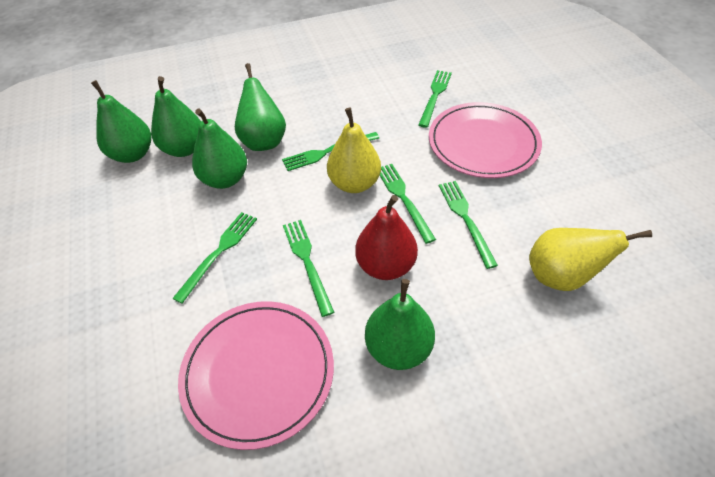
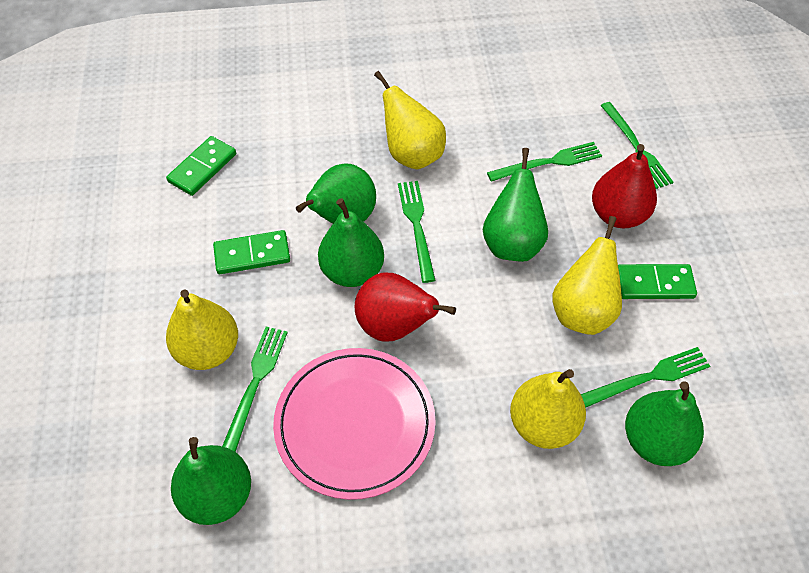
green domino: 0 -> 3
green fork: 6 -> 5
pink plate: 2 -> 1
red pear: 1 -> 2
yellow pear: 2 -> 4

